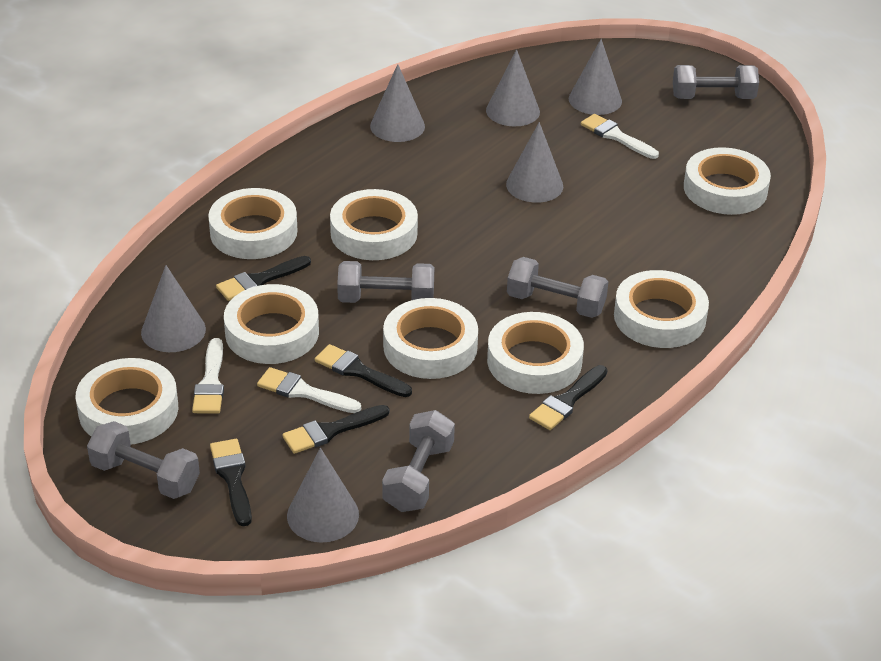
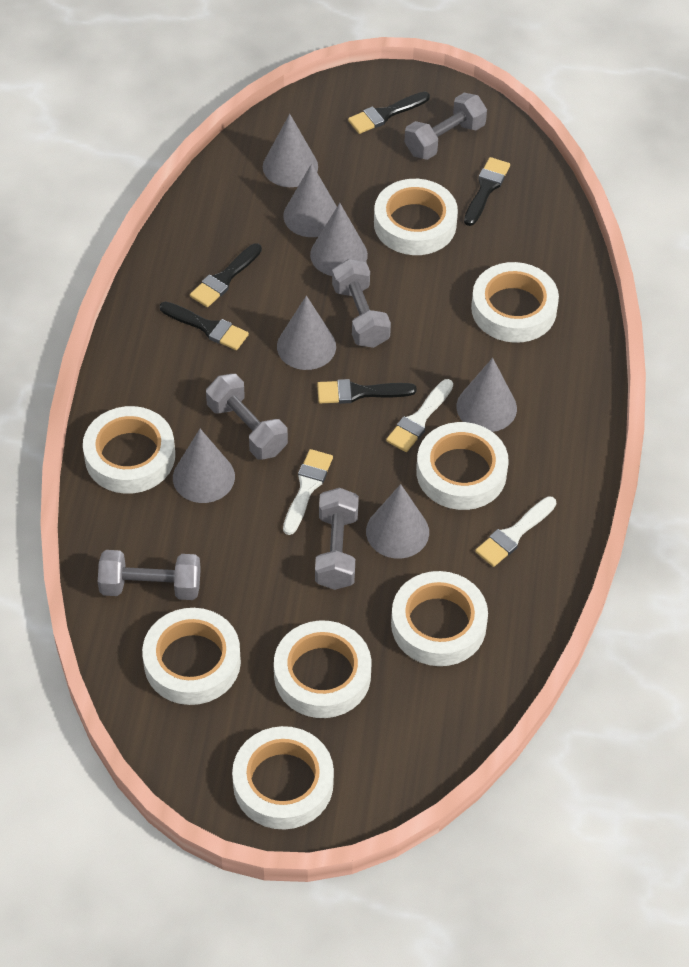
grey cone: 6 -> 7

